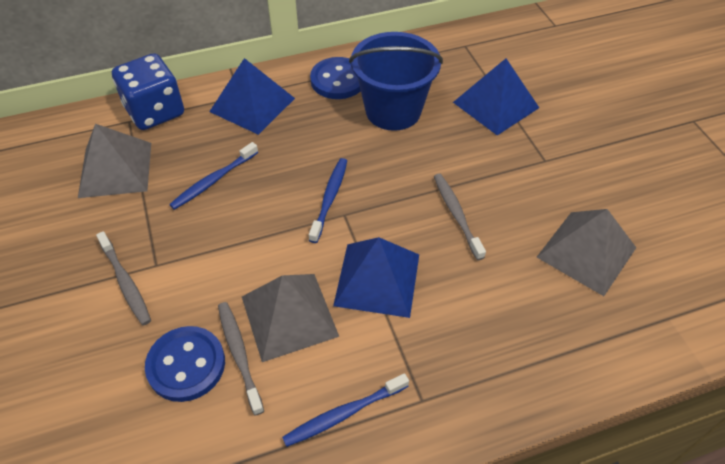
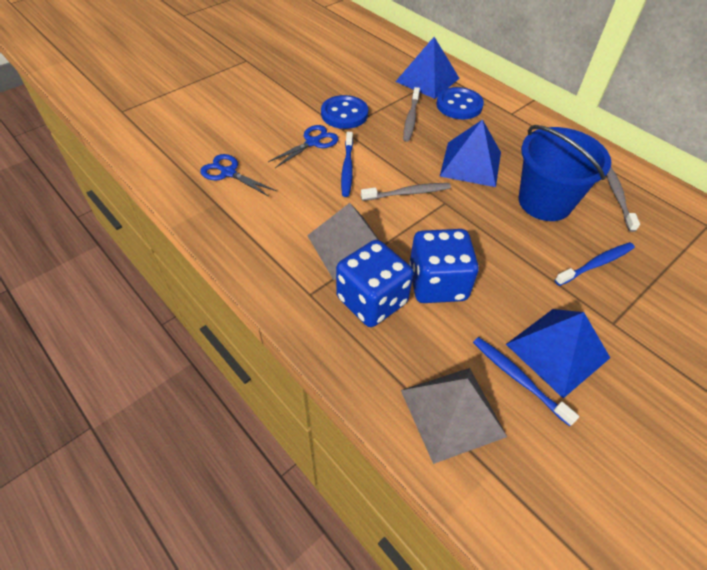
blue dice: 1 -> 2
blue scissors: 0 -> 2
grey pyramid: 3 -> 2

